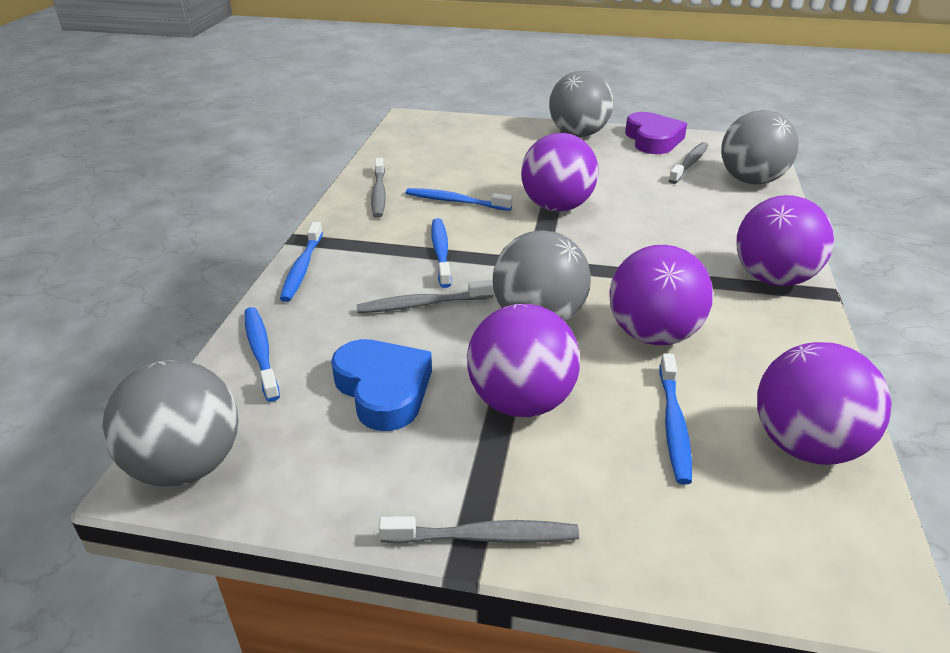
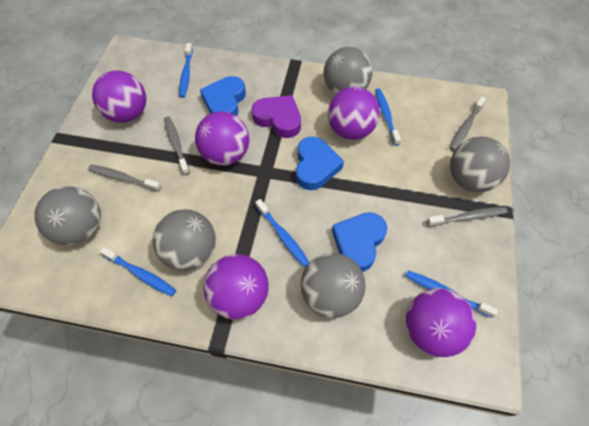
blue heart: 1 -> 3
grey ball: 4 -> 5

